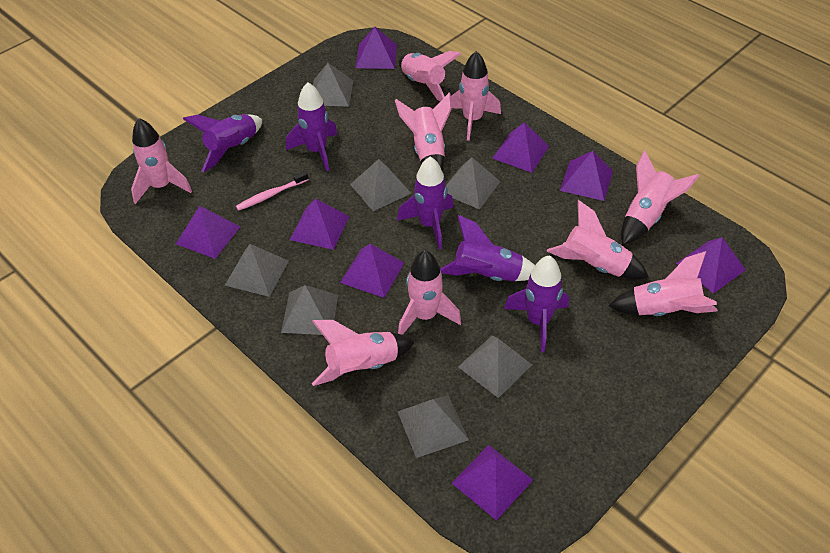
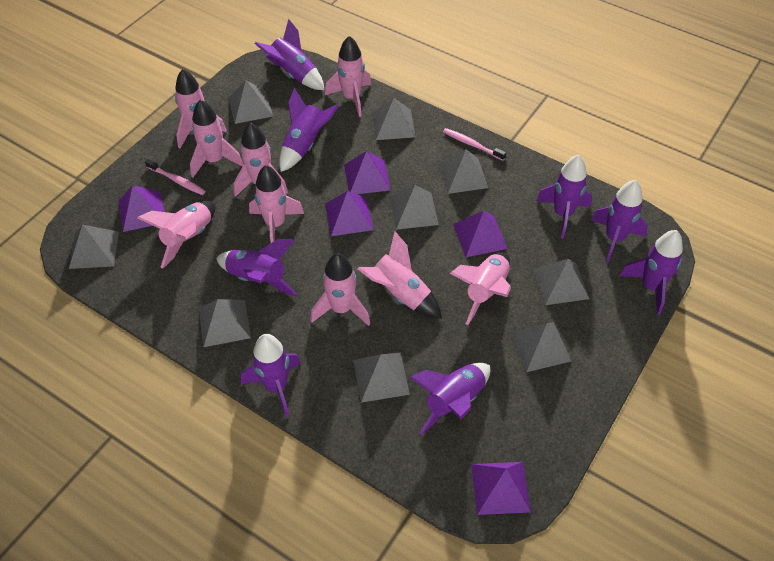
grey pyramid: 7 -> 9
pink toothbrush: 1 -> 2
purple pyramid: 8 -> 5
purple rocket: 5 -> 8

